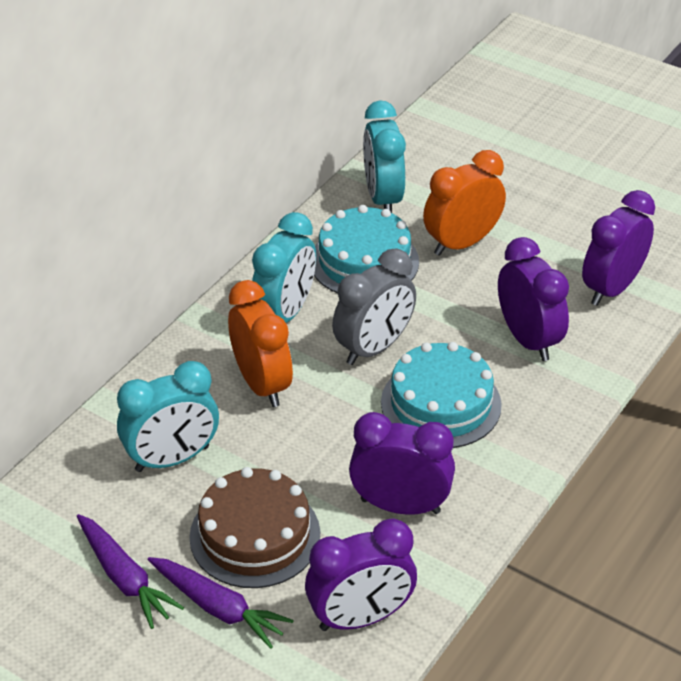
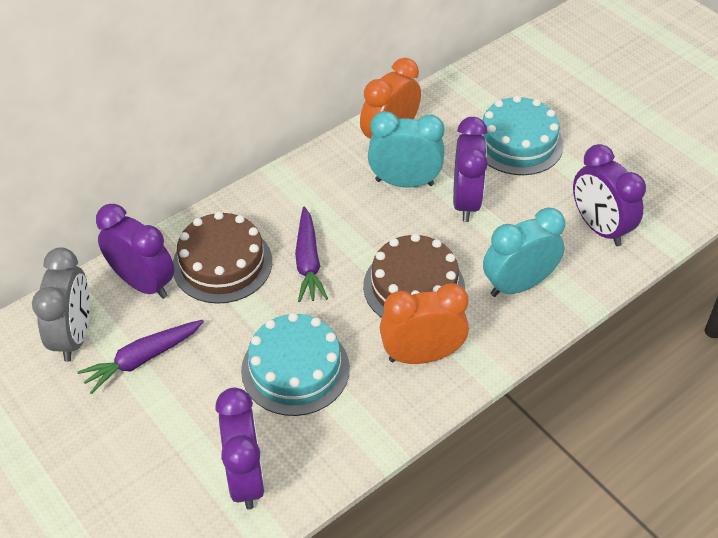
brown cake: 1 -> 2
turquoise clock: 3 -> 2

